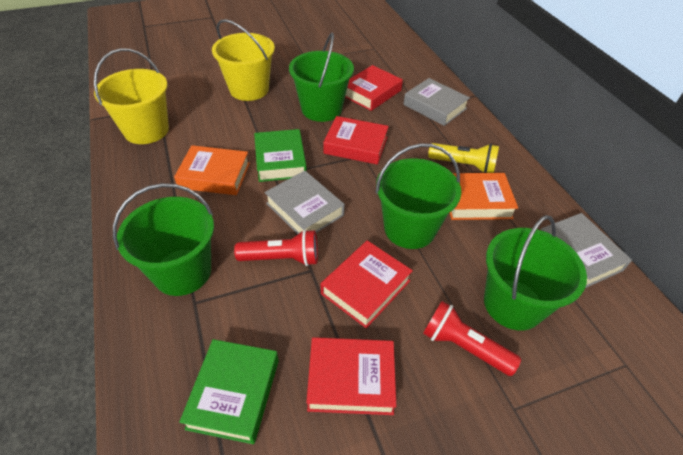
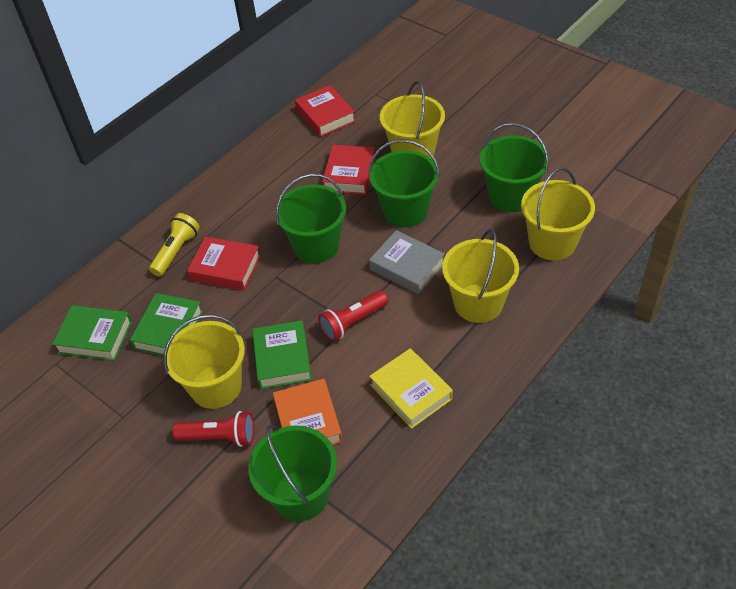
green book: 2 -> 3
grey book: 3 -> 1
orange book: 2 -> 1
red book: 4 -> 3
yellow book: 0 -> 1
yellow bucket: 2 -> 4

